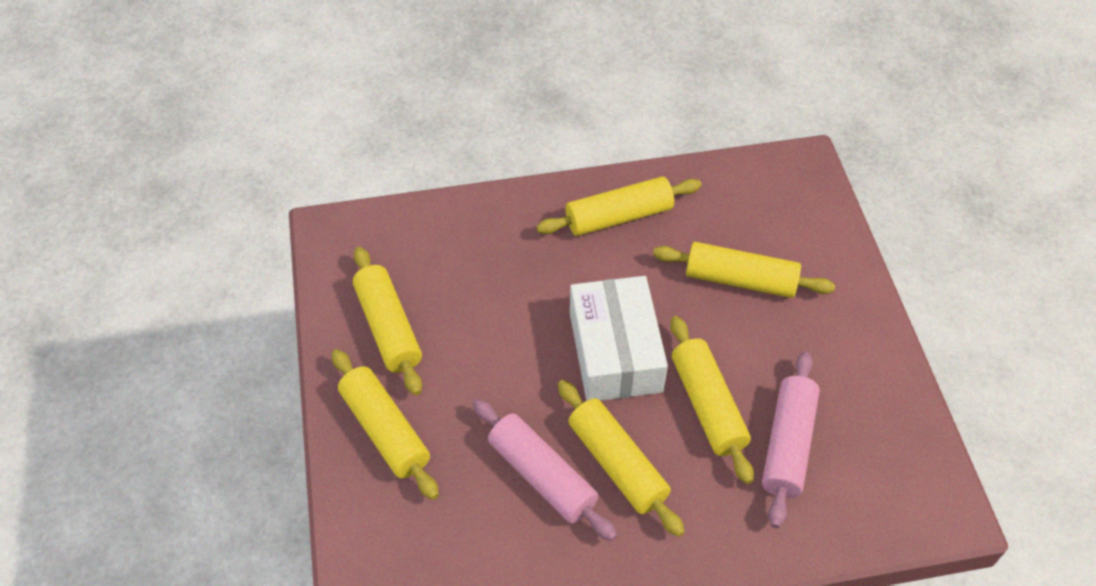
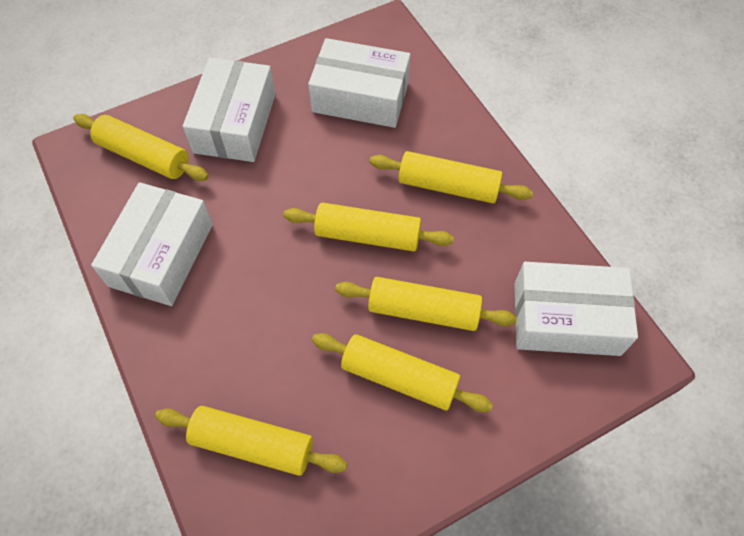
pink rolling pin: 2 -> 0
white box: 1 -> 4

